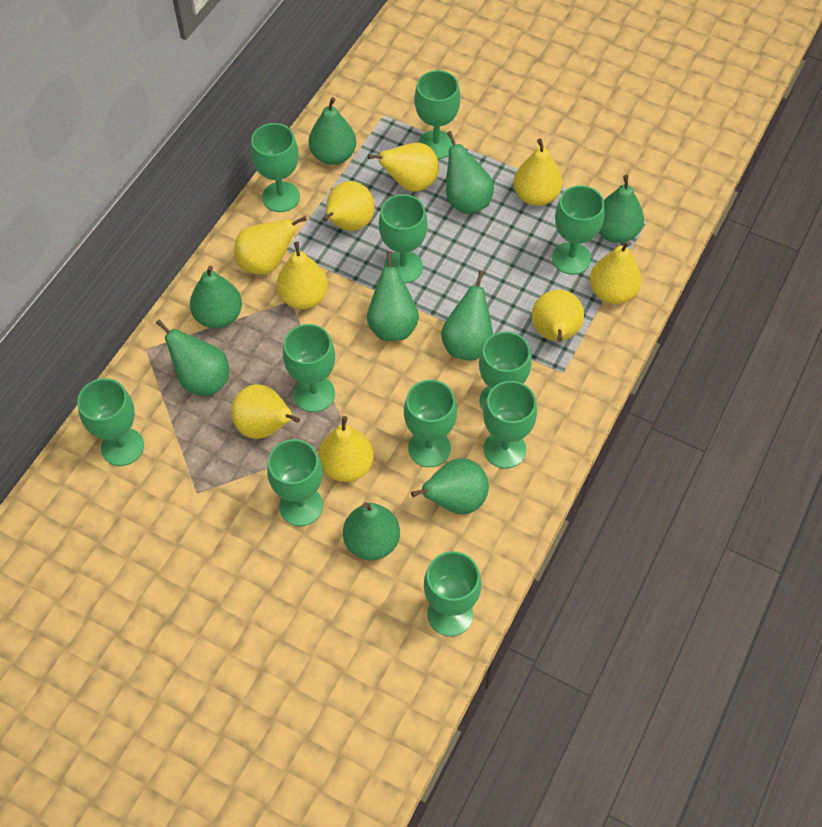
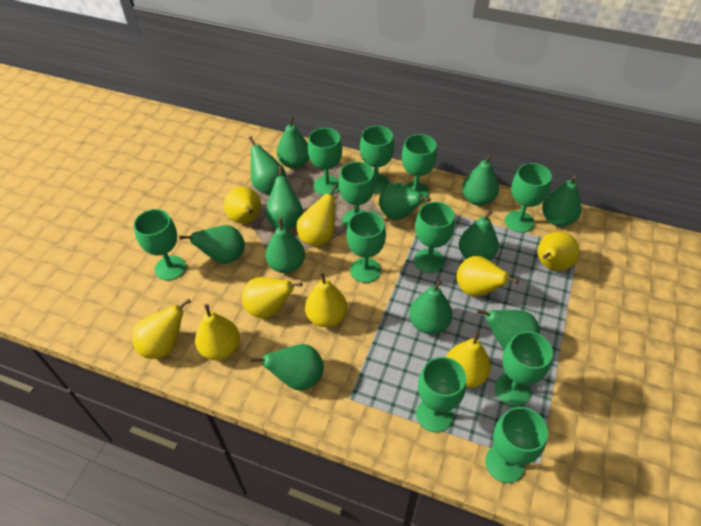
green pear: 9 -> 12

